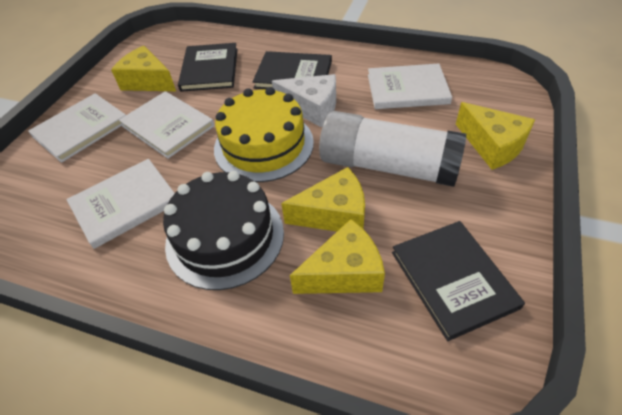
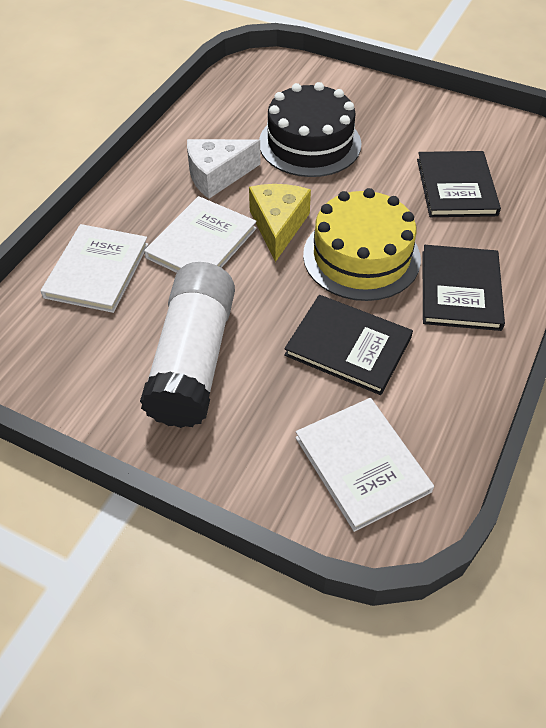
white book: 4 -> 3
yellow cheese: 4 -> 1

